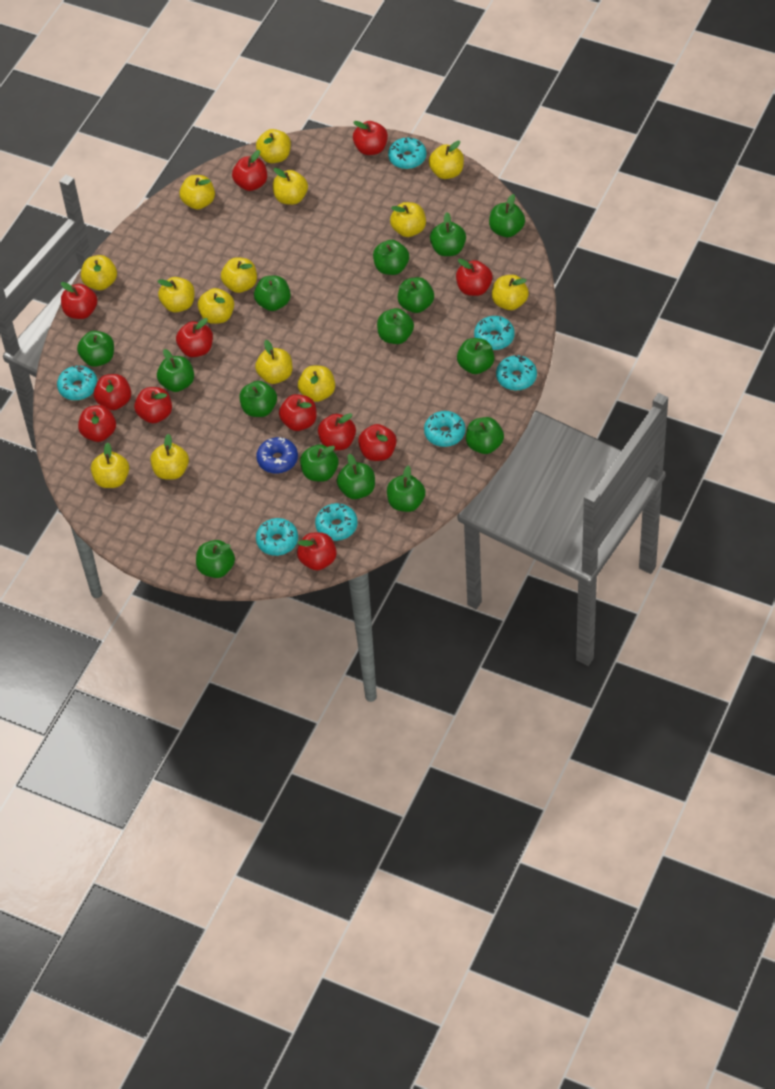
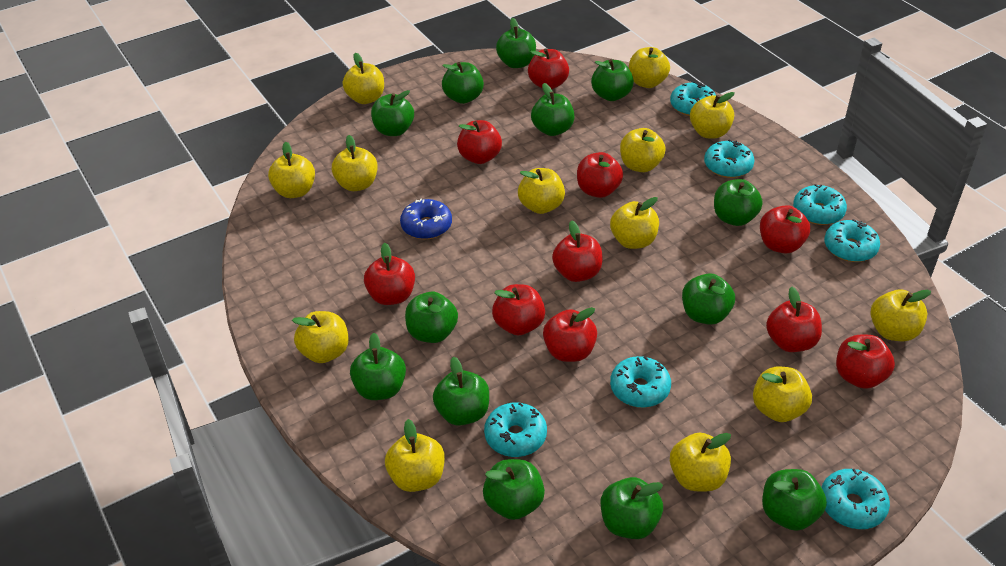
green apple: 15 -> 13
red apple: 12 -> 10
yellow apple: 14 -> 13

